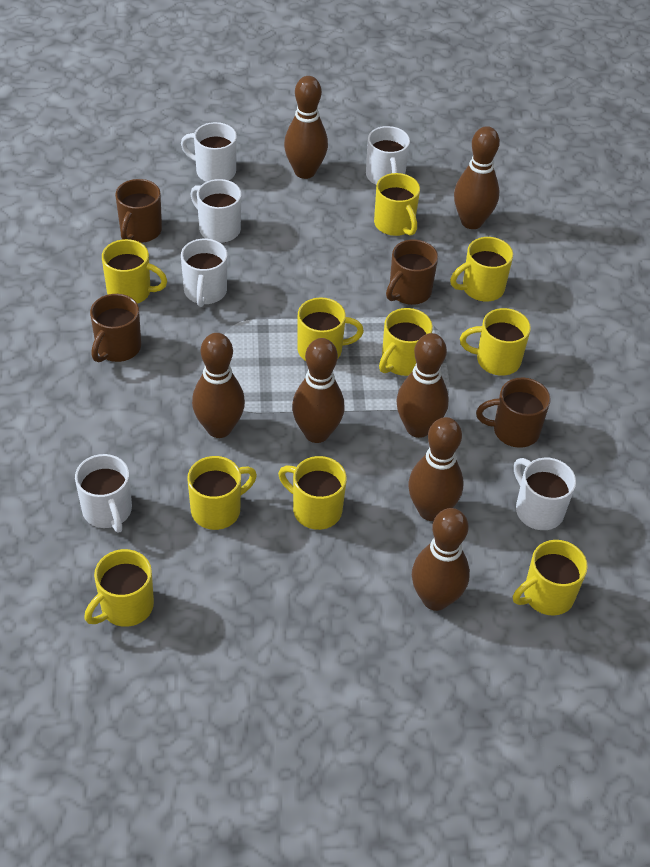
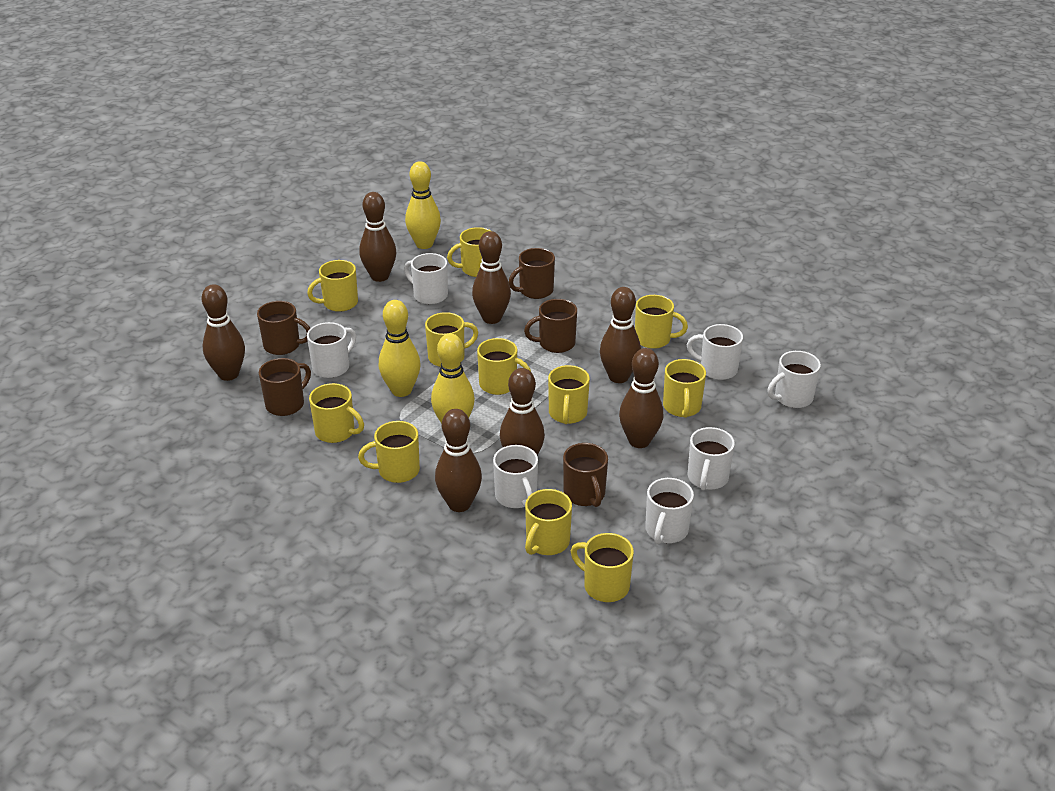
brown mug: 4 -> 5
white mug: 6 -> 7
yellow bowling pin: 0 -> 3
yellow mug: 10 -> 11

